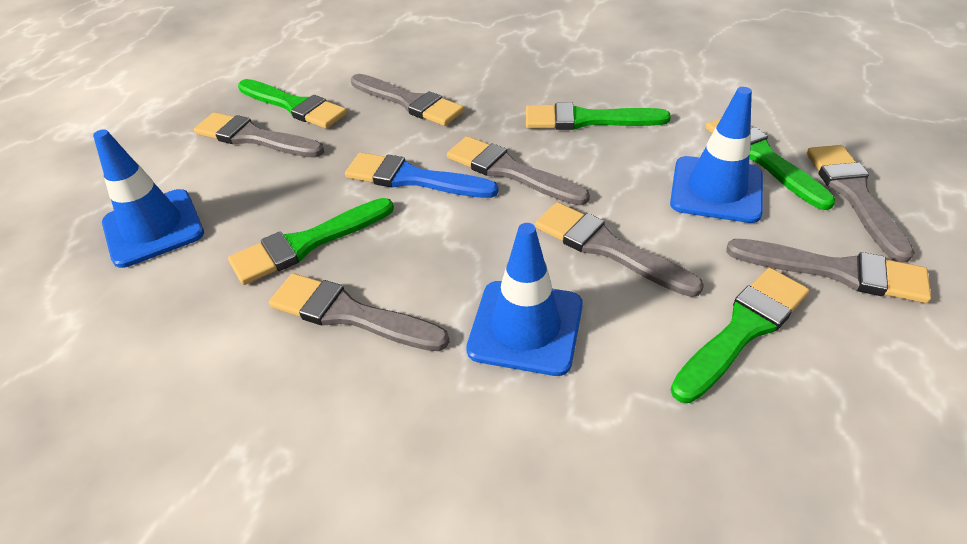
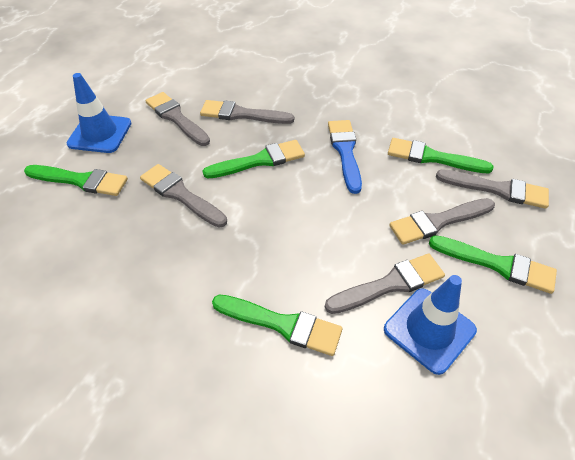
blue traffic cone: 3 -> 2
grey brush: 7 -> 6

